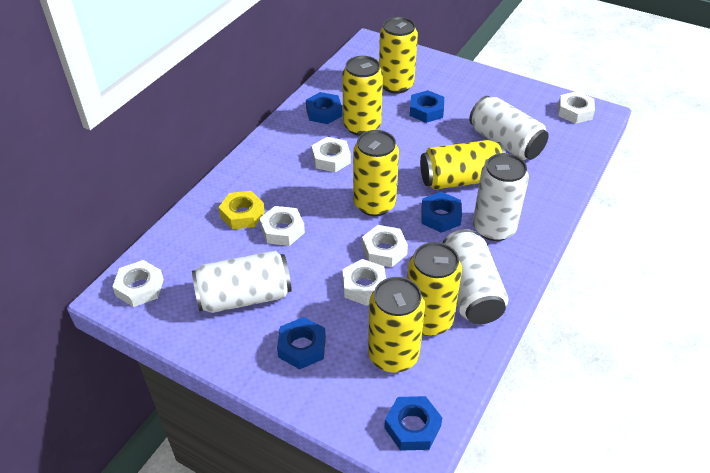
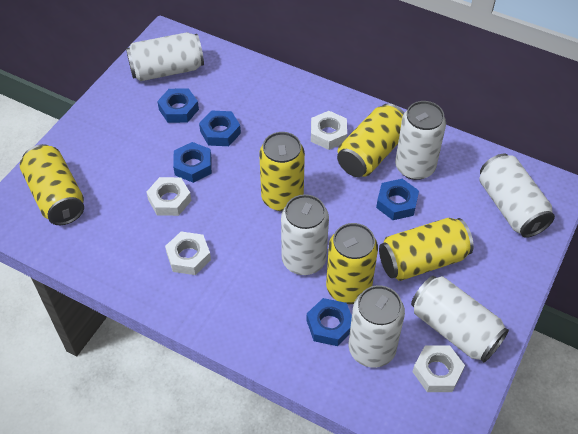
white can: 4 -> 6
white nut: 6 -> 4
yellow can: 6 -> 5
yellow nut: 1 -> 0

